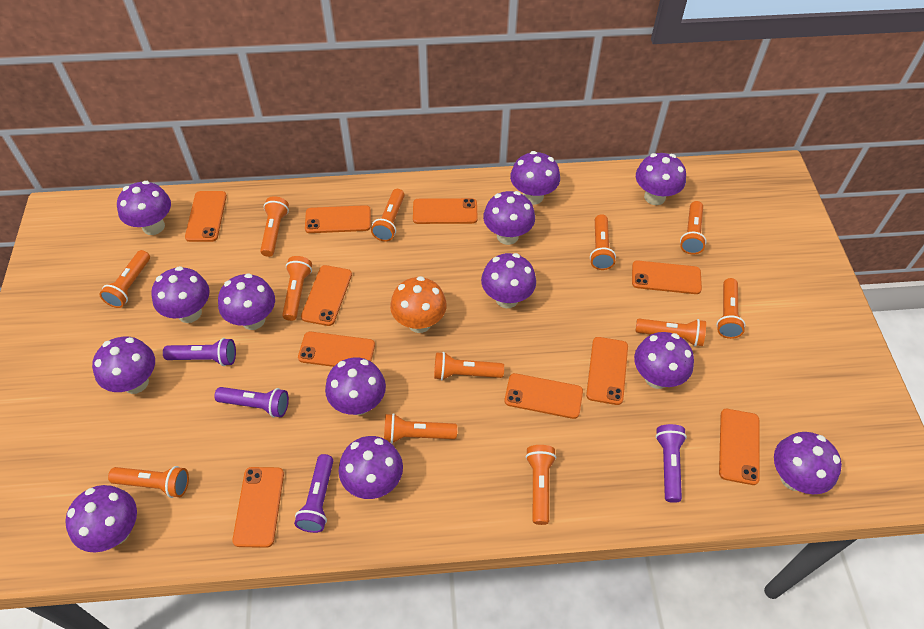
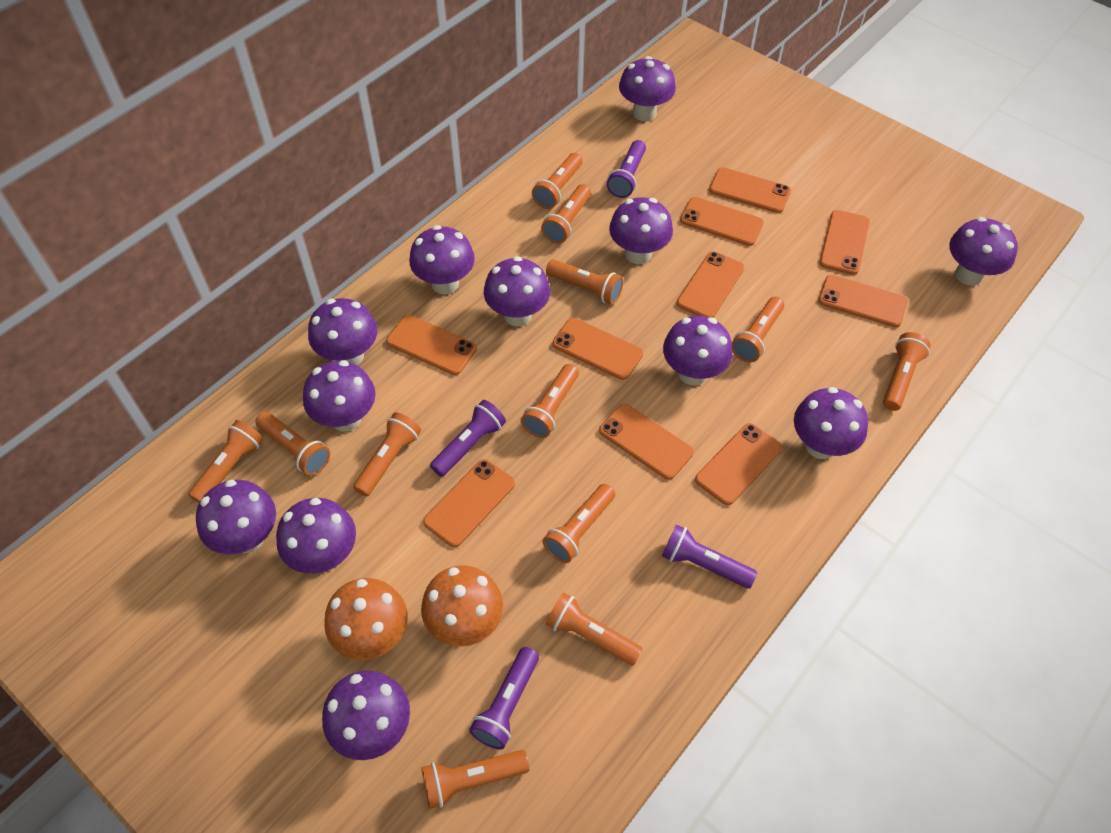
orange mushroom: 1 -> 2
purple mushroom: 13 -> 12

